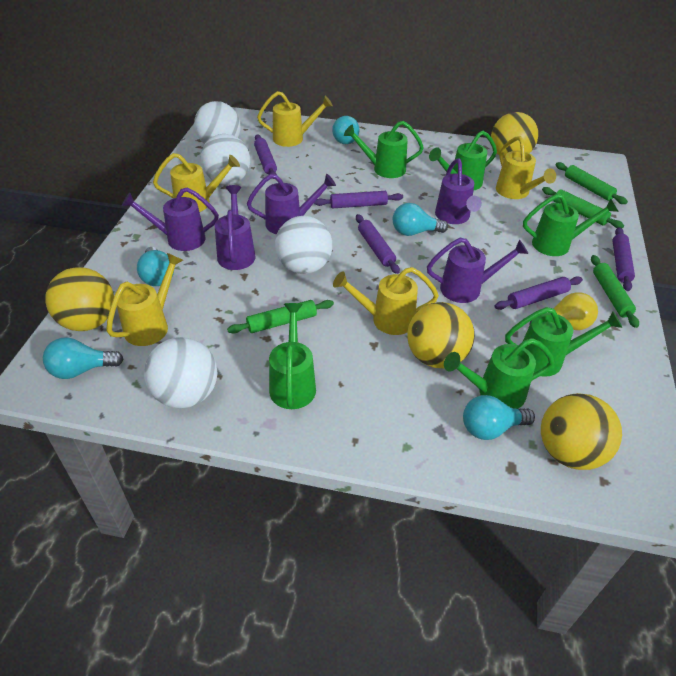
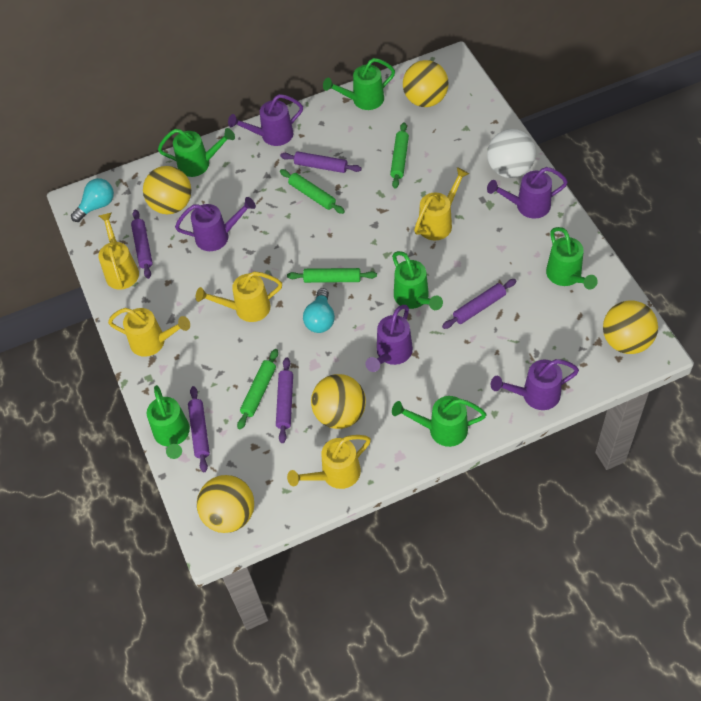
turquoise light bulb: 5 -> 2
white ball: 4 -> 1
yellow ball: 4 -> 5
yellow light bulb: 1 -> 0

